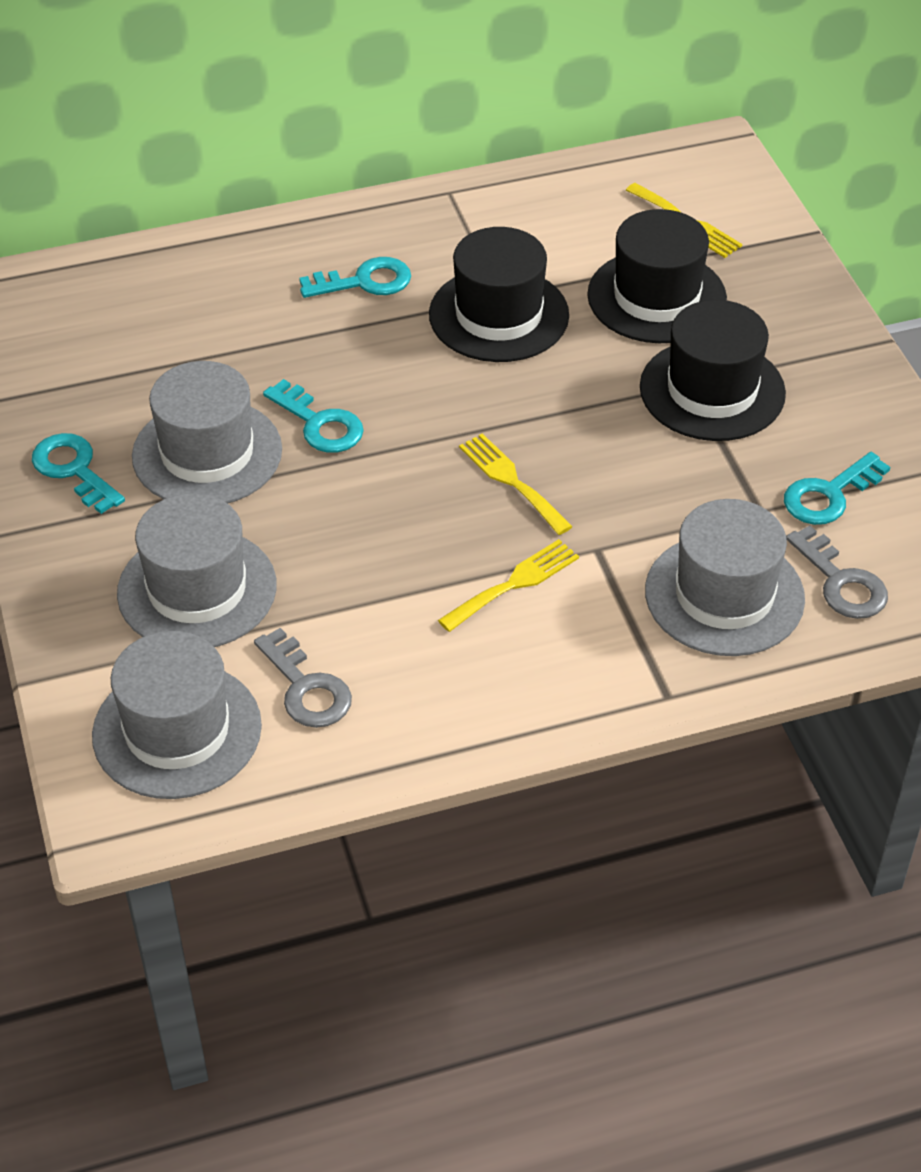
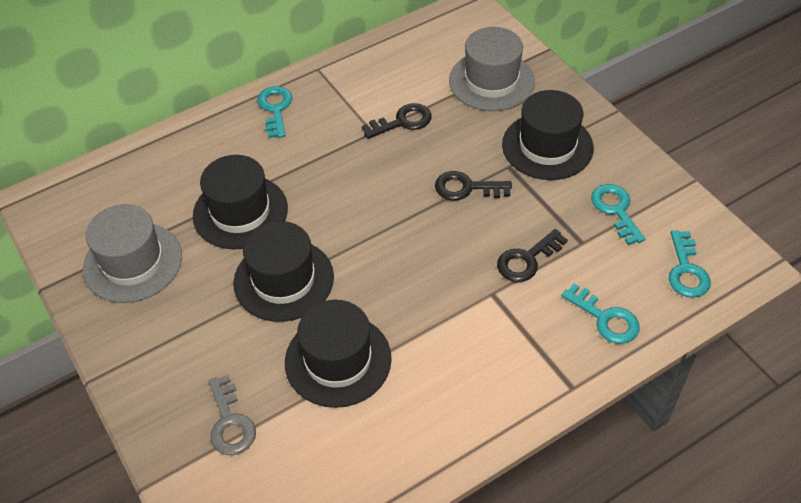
black hat: 3 -> 4
black key: 0 -> 3
grey hat: 4 -> 2
grey key: 2 -> 1
yellow fork: 3 -> 0

